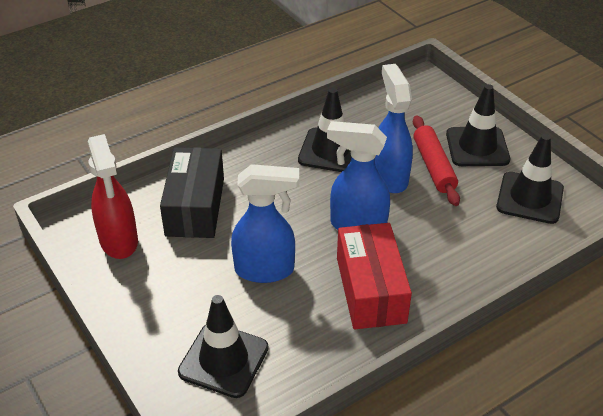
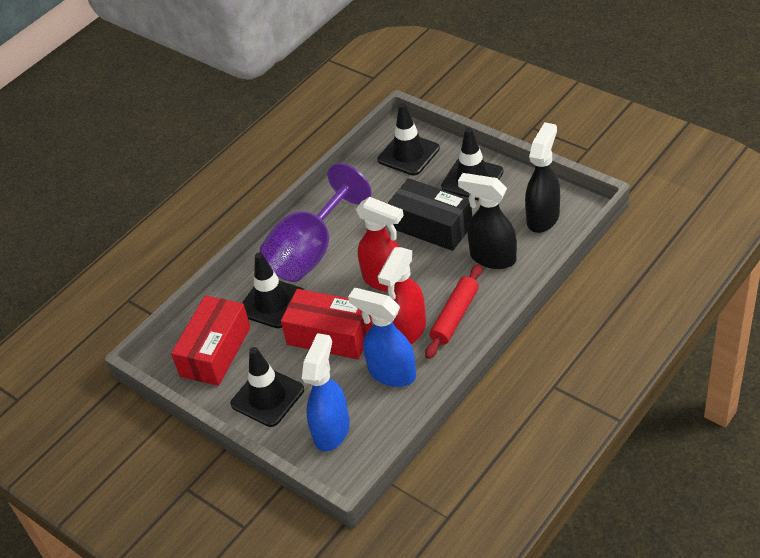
black spray bottle: 0 -> 2
blue spray bottle: 3 -> 2
purple goblet: 0 -> 1
red box: 1 -> 2
red spray bottle: 1 -> 2

